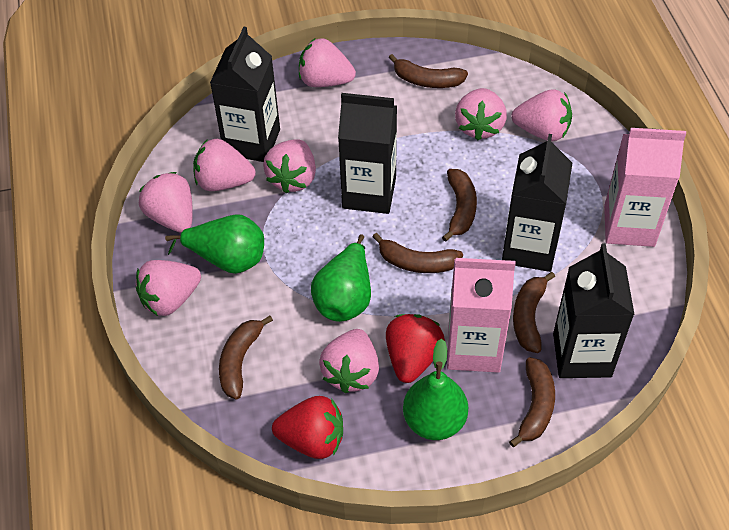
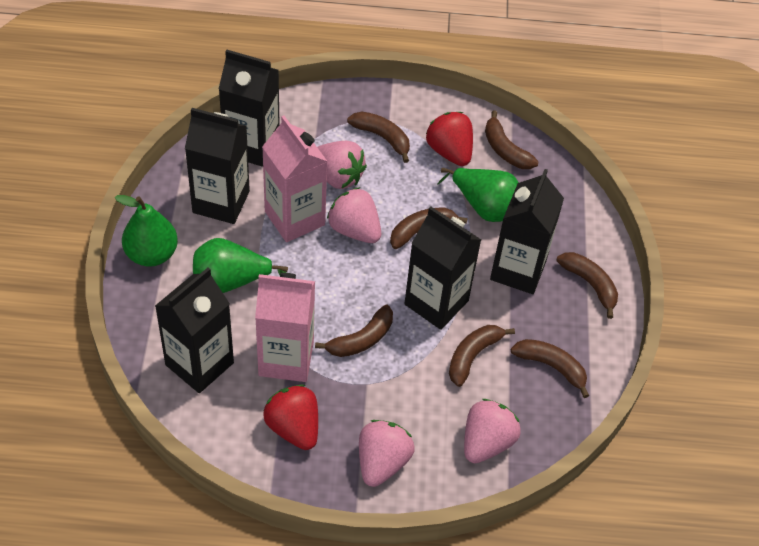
black carton: 4 -> 5
brown banana: 6 -> 7
pink strawberry: 8 -> 4

